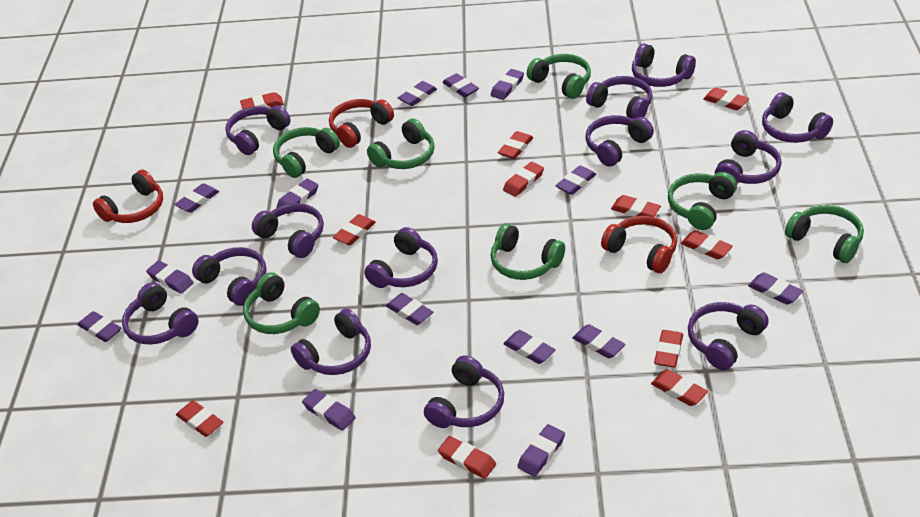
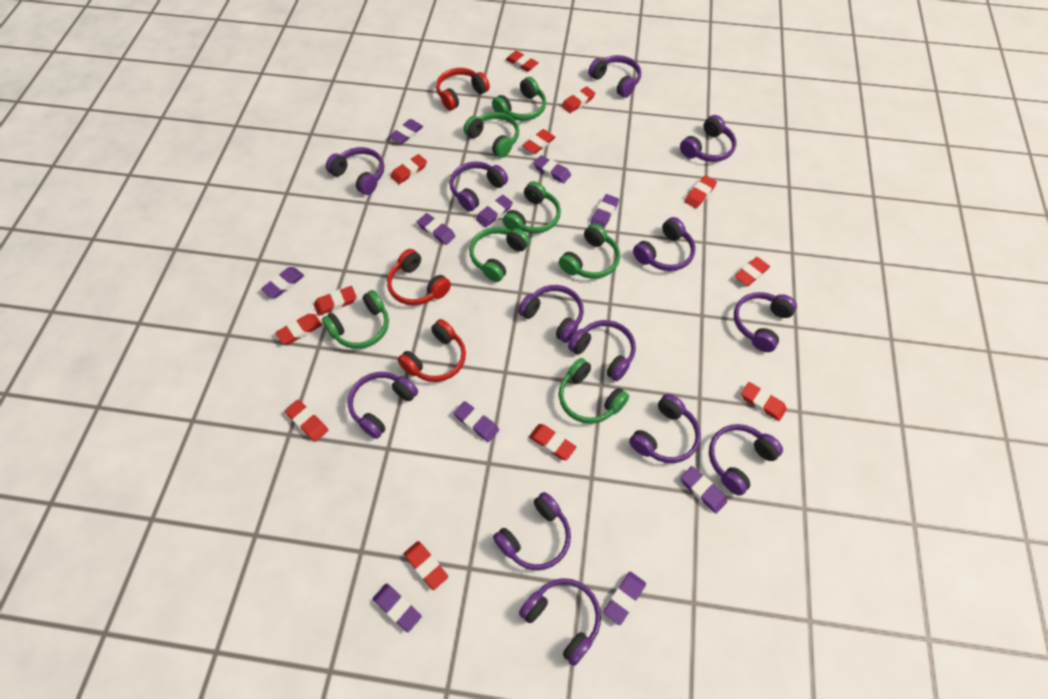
purple eraser: 14 -> 10
red eraser: 11 -> 12

